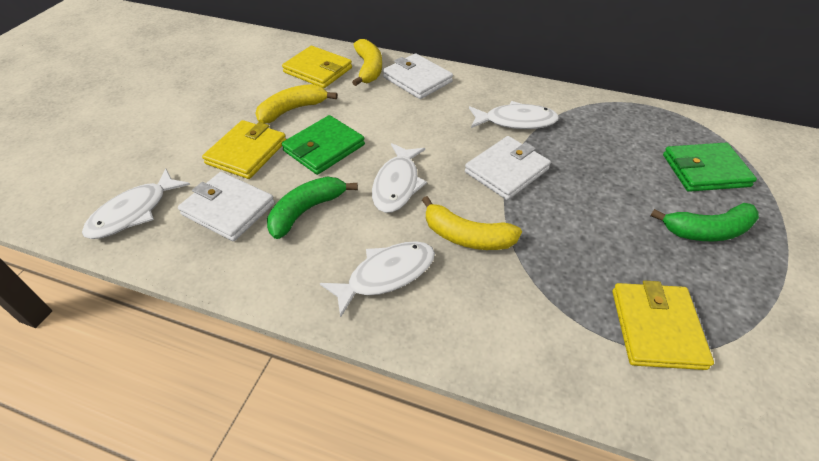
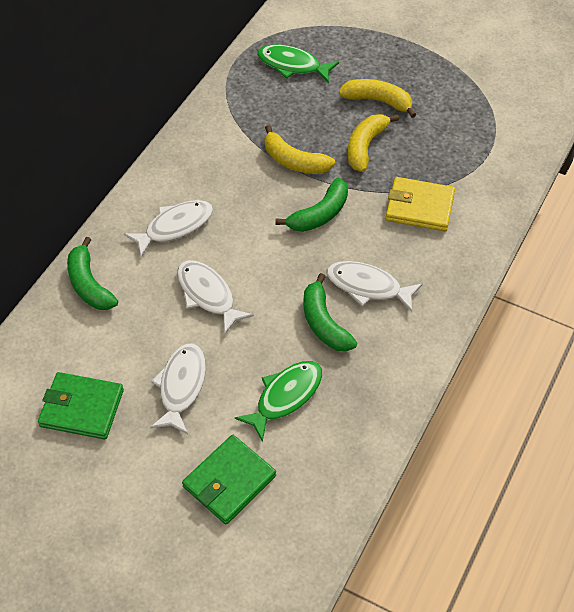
green banana: 2 -> 3
green fish: 0 -> 2
white wallet: 3 -> 0
yellow wallet: 3 -> 1

